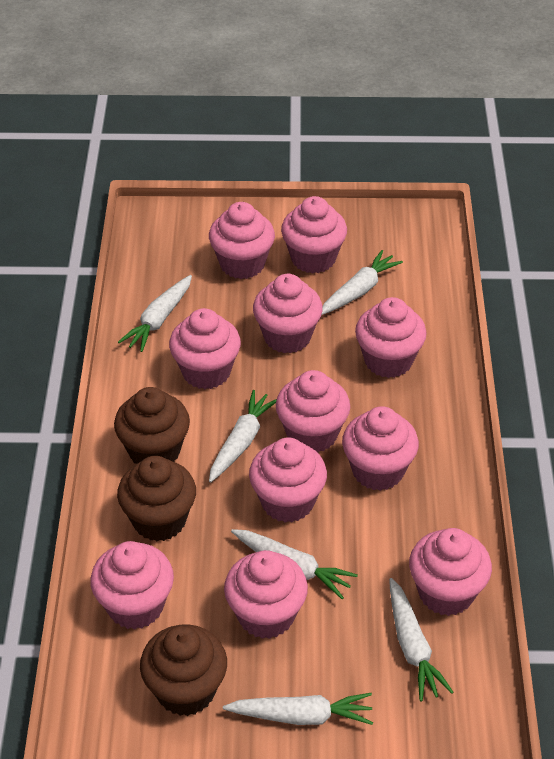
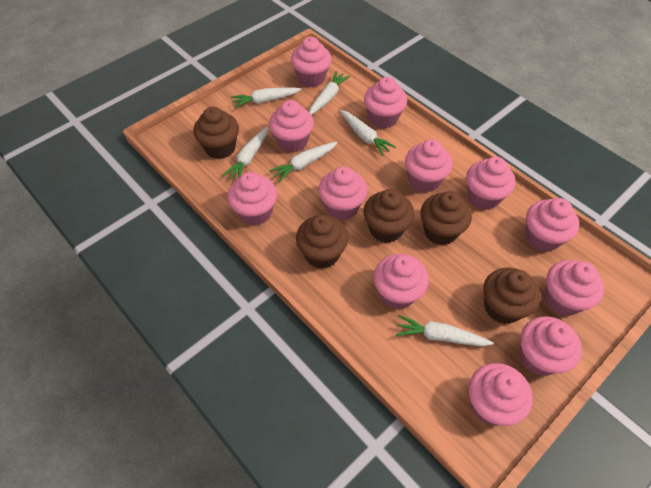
brown cupcake: 3 -> 5
pink cupcake: 11 -> 12

